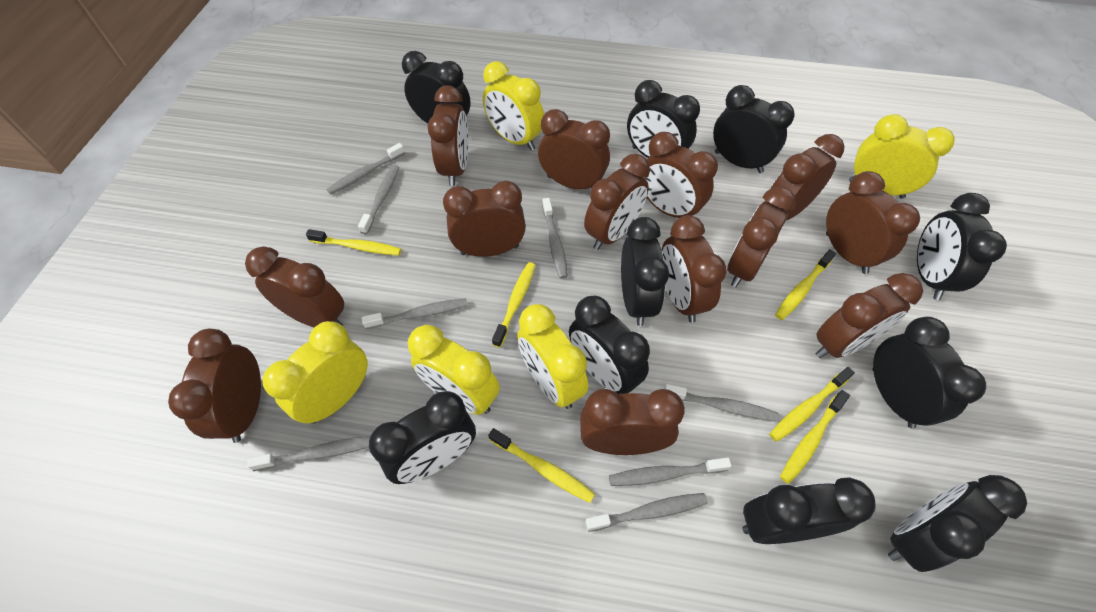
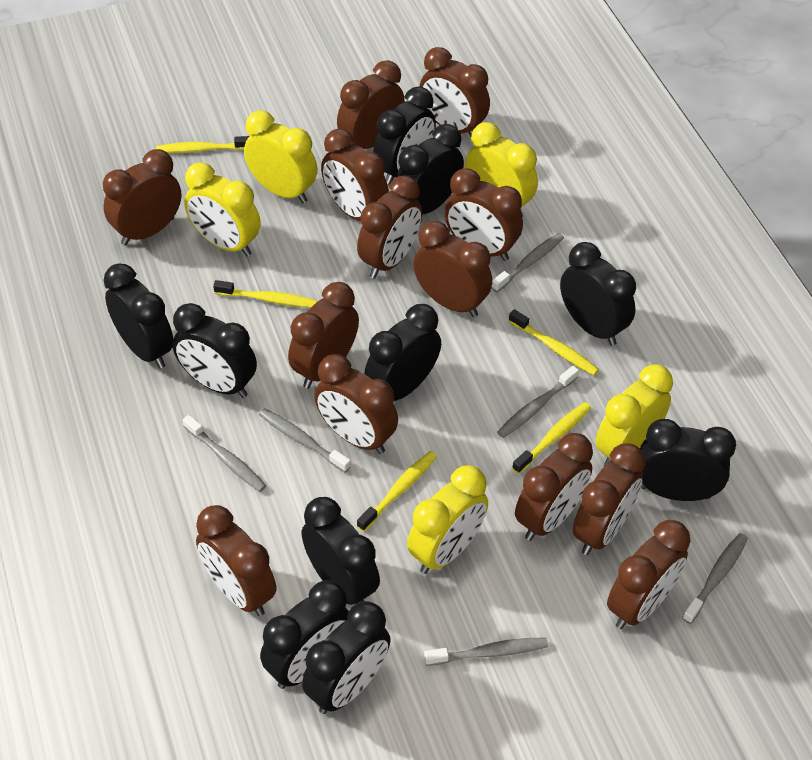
grey toothbrush: 8 -> 6
yellow toothbrush: 6 -> 5

